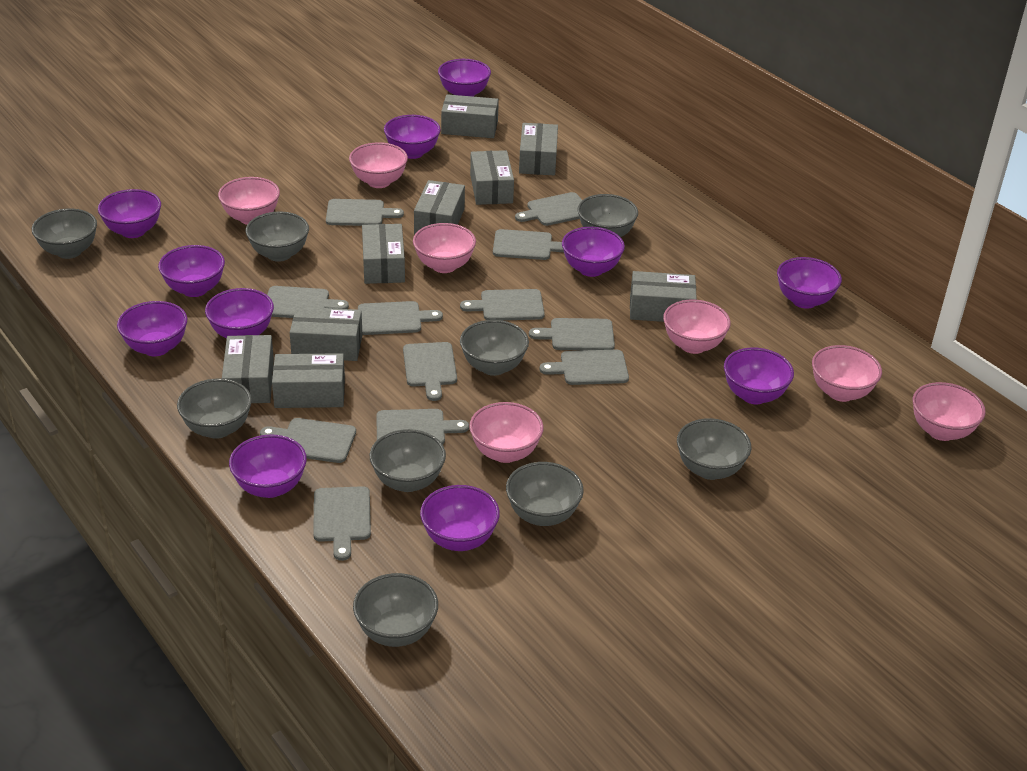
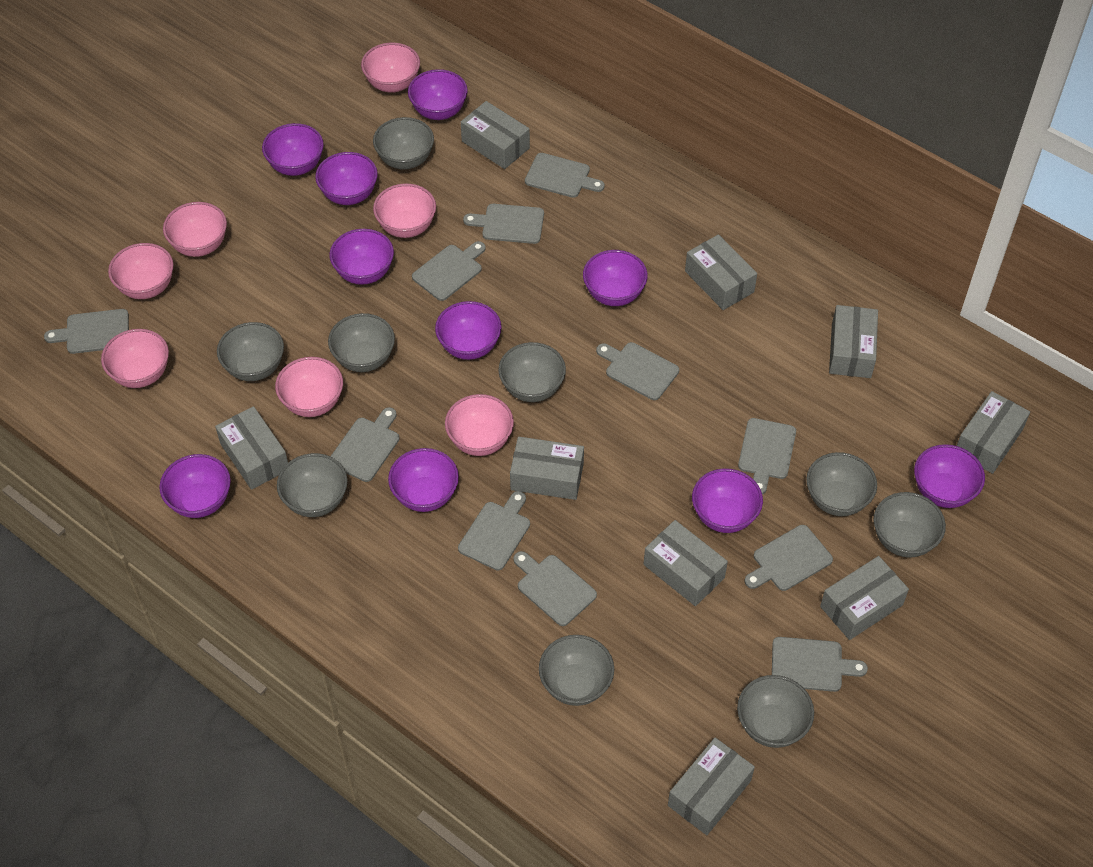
grey cutting board: 12 -> 11
purple bowl: 11 -> 10

